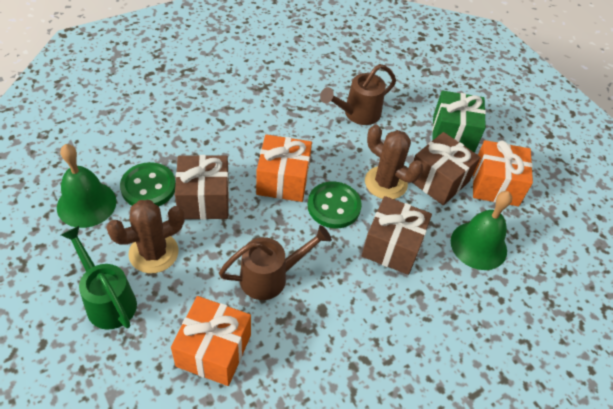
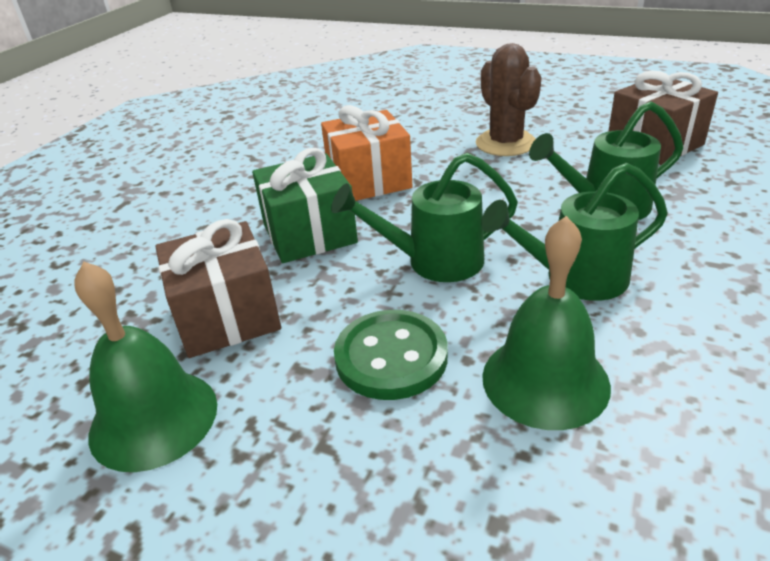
brown cactus: 2 -> 1
brown gift: 3 -> 2
brown watering can: 2 -> 0
green button: 2 -> 1
green watering can: 1 -> 3
orange gift: 3 -> 1

